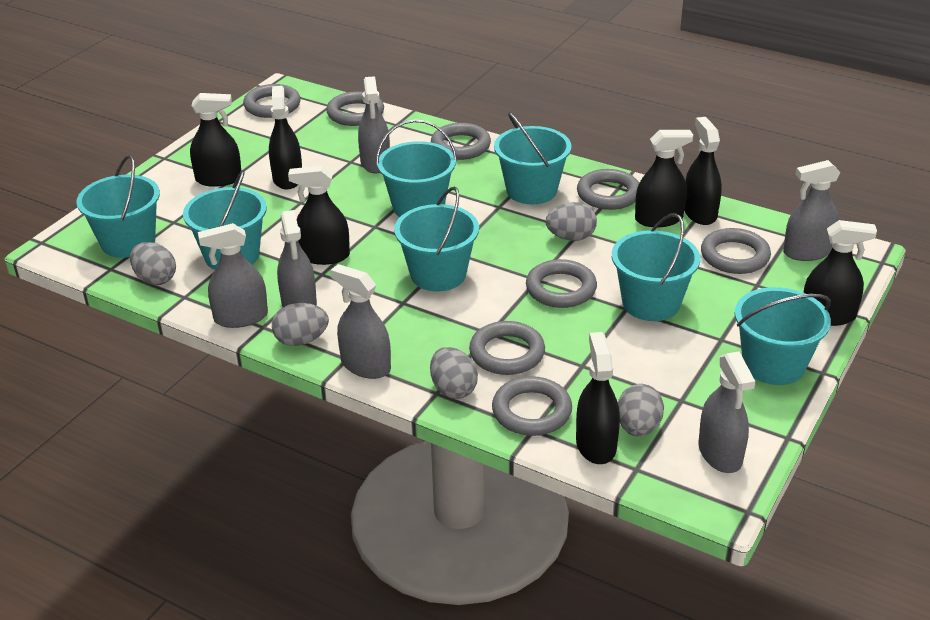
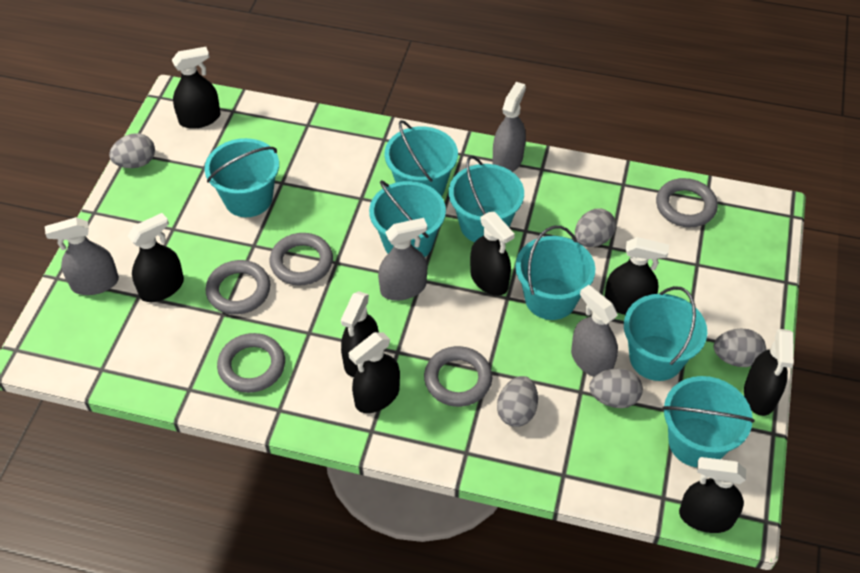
black spray bottle: 7 -> 8
grey ring: 8 -> 5
grey spray bottle: 6 -> 4

